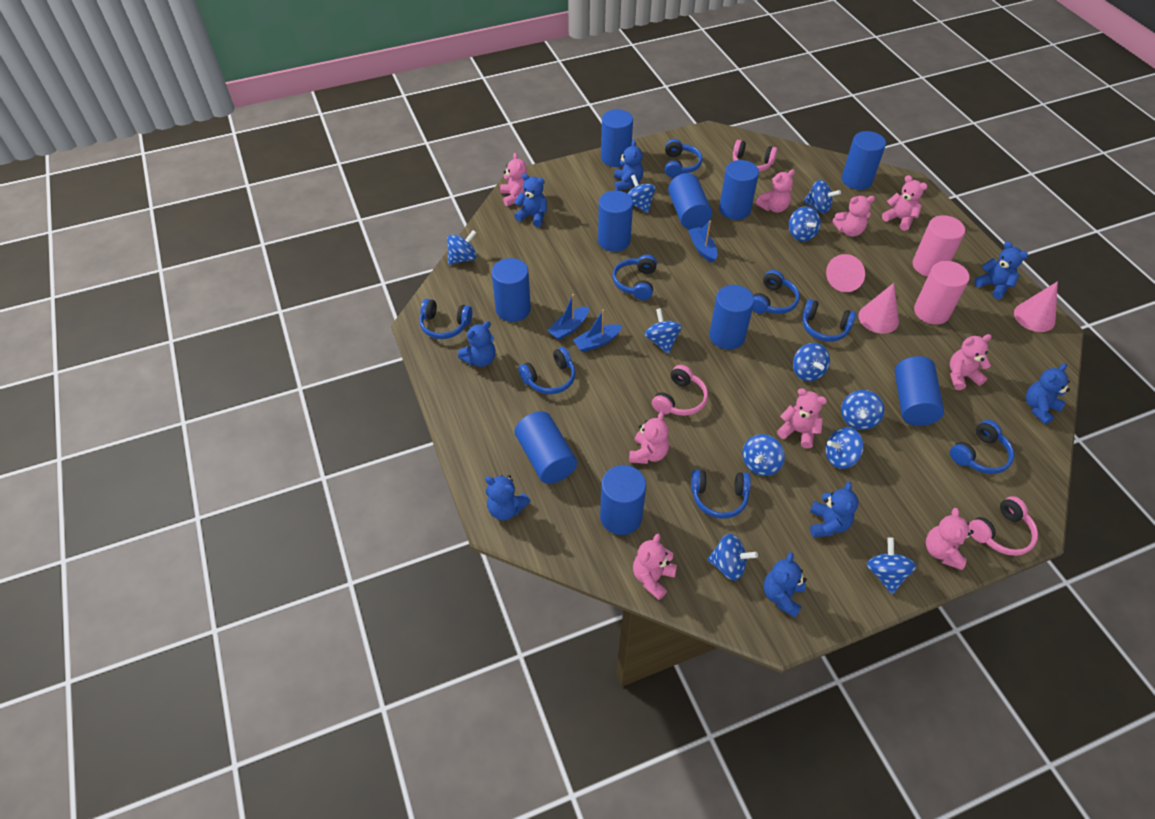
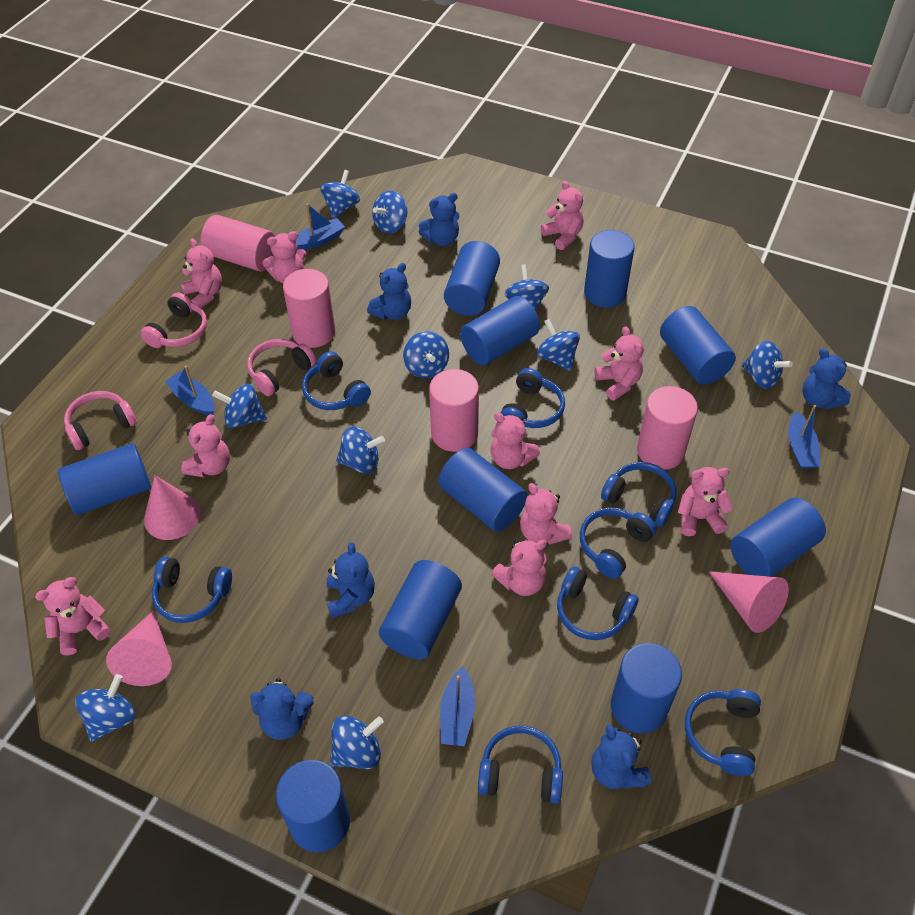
blue boat: 3 -> 4
blue spinning top: 11 -> 10
blue teddy bear: 8 -> 6
pink cylinder: 2 -> 4
pink teddy bear: 9 -> 10

